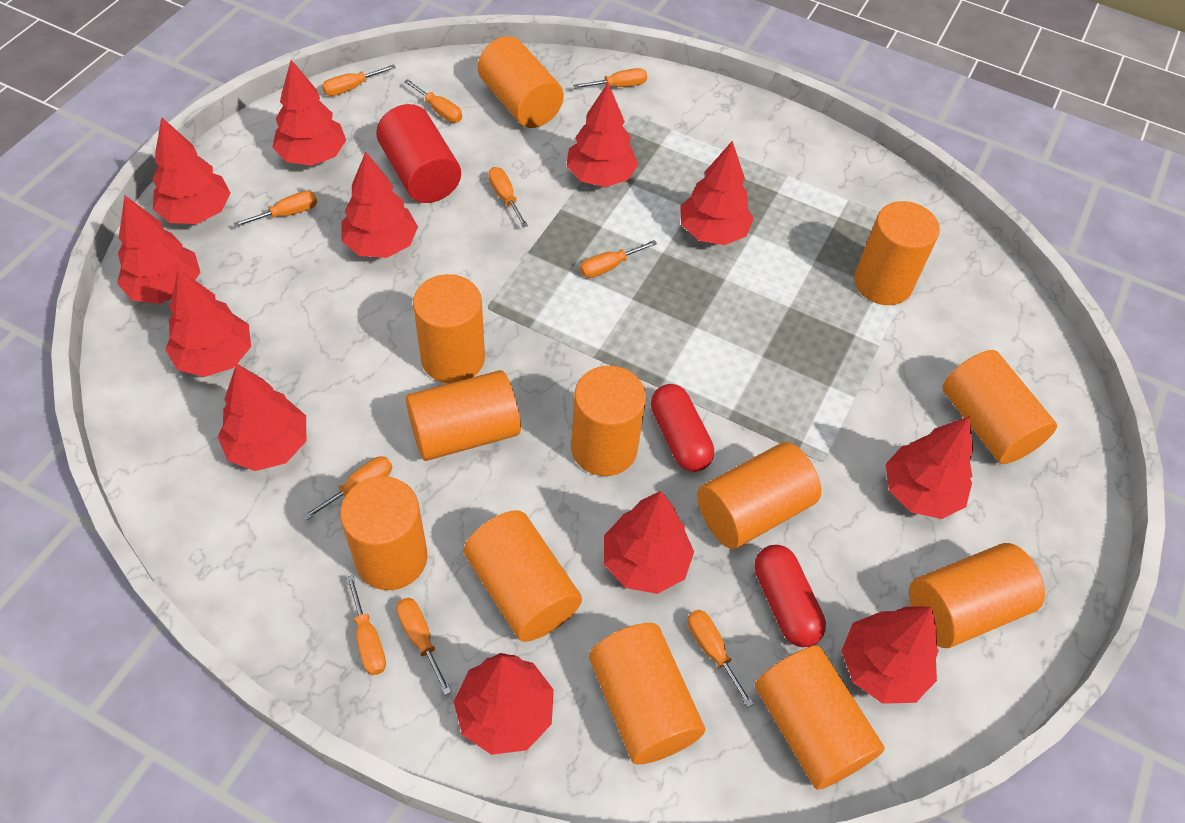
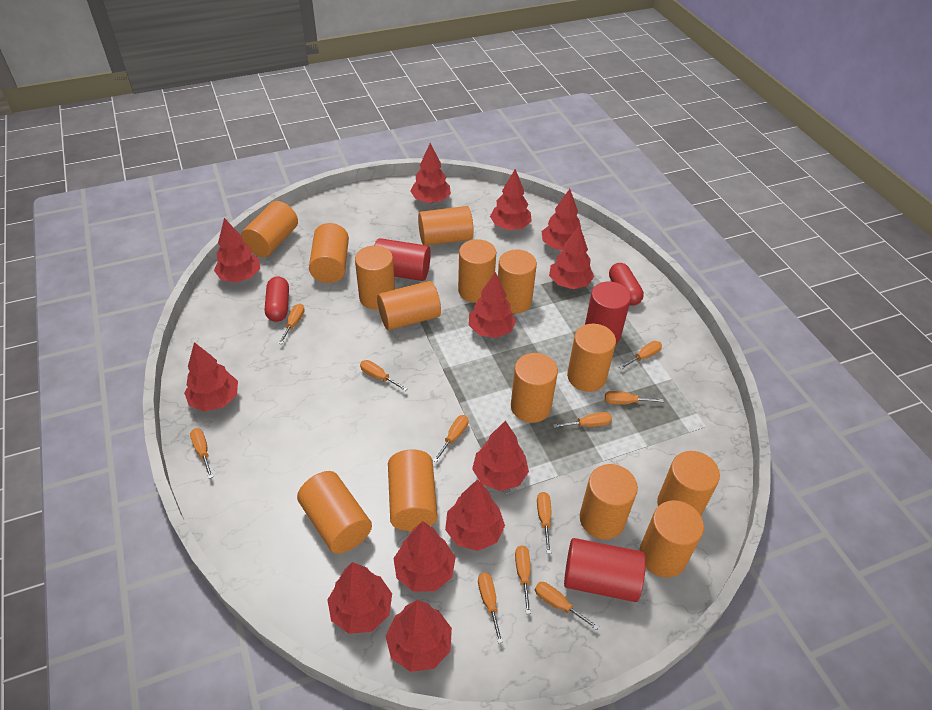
orange cylinder: 12 -> 14
orange screwdriver: 10 -> 11
red cylinder: 1 -> 3

